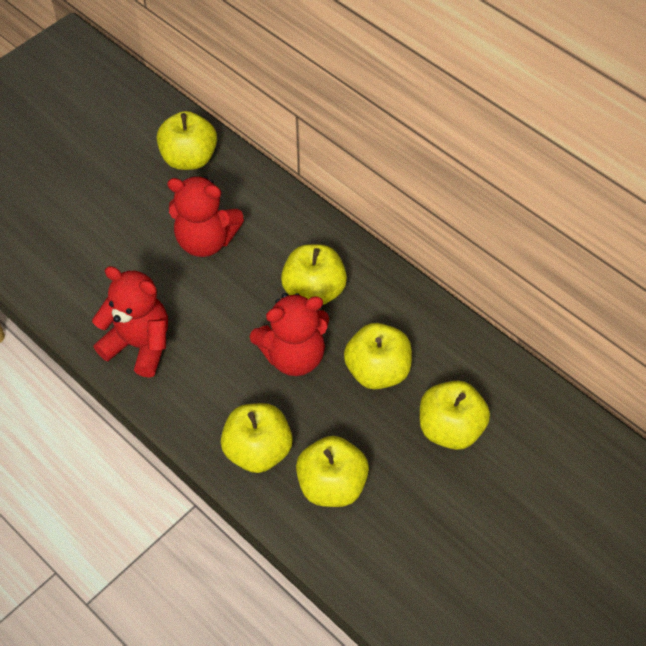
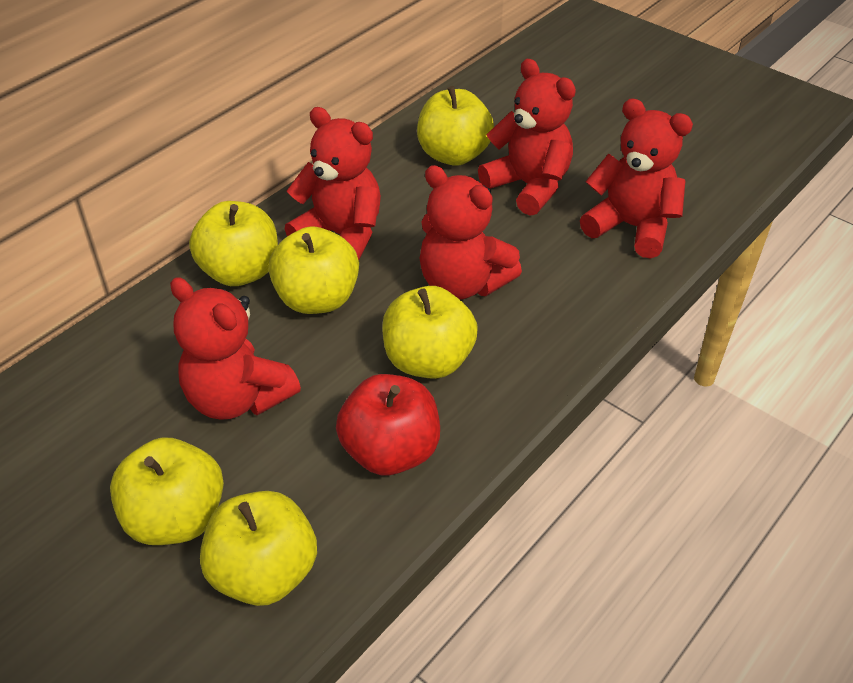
red apple: 0 -> 1
red teddy bear: 3 -> 5

